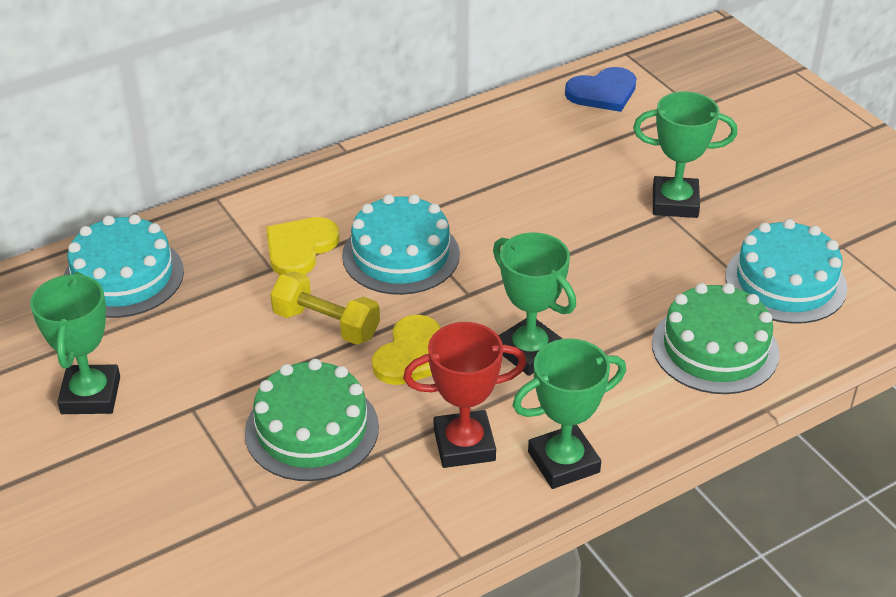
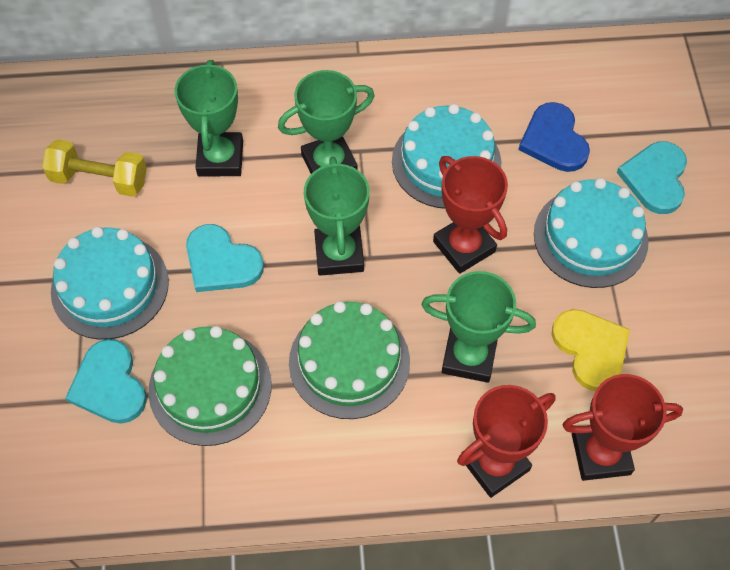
red trophy: 1 -> 3
turquoise heart: 0 -> 3
yellow heart: 2 -> 1

